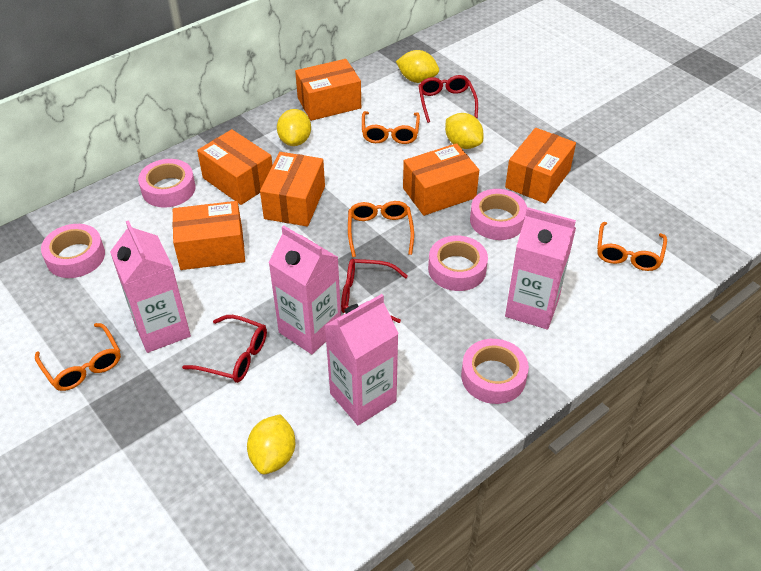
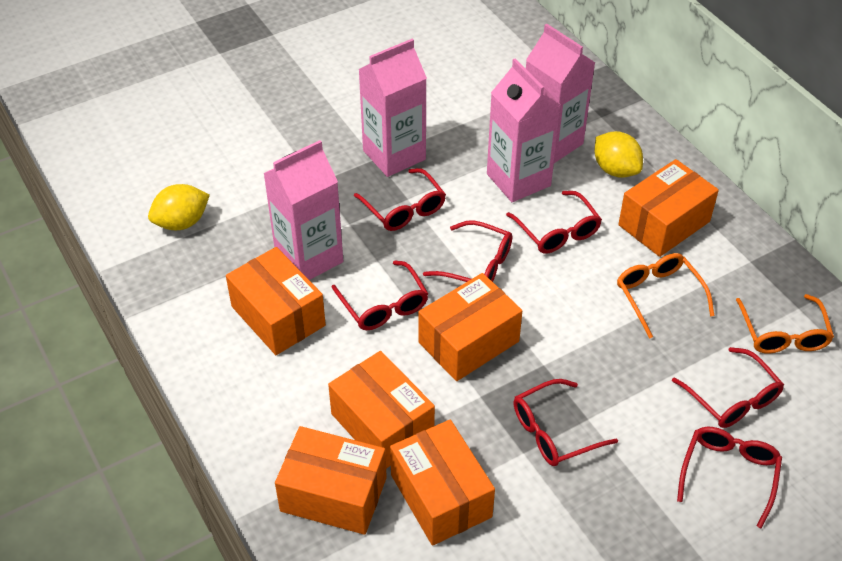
orange glasses: 4 -> 2
pink tape: 5 -> 0
red glasses: 3 -> 7
yellow lemon: 4 -> 2

